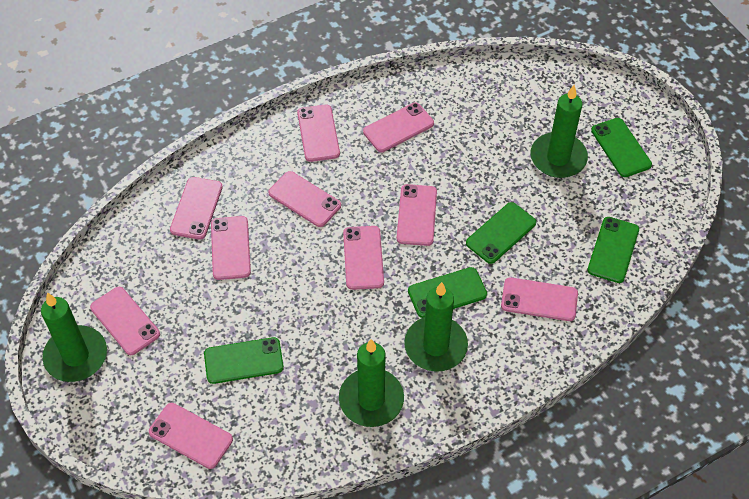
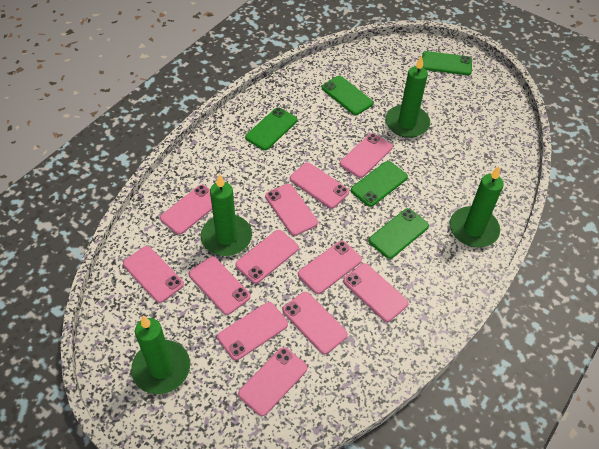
pink phone: 10 -> 12

